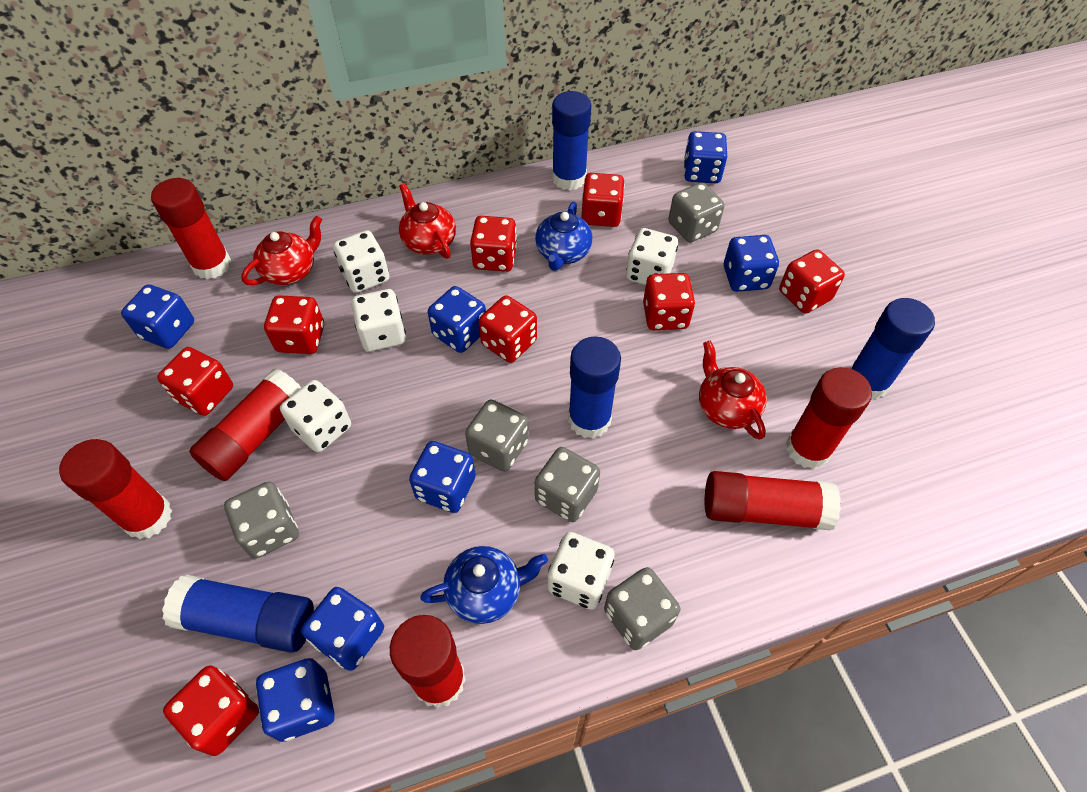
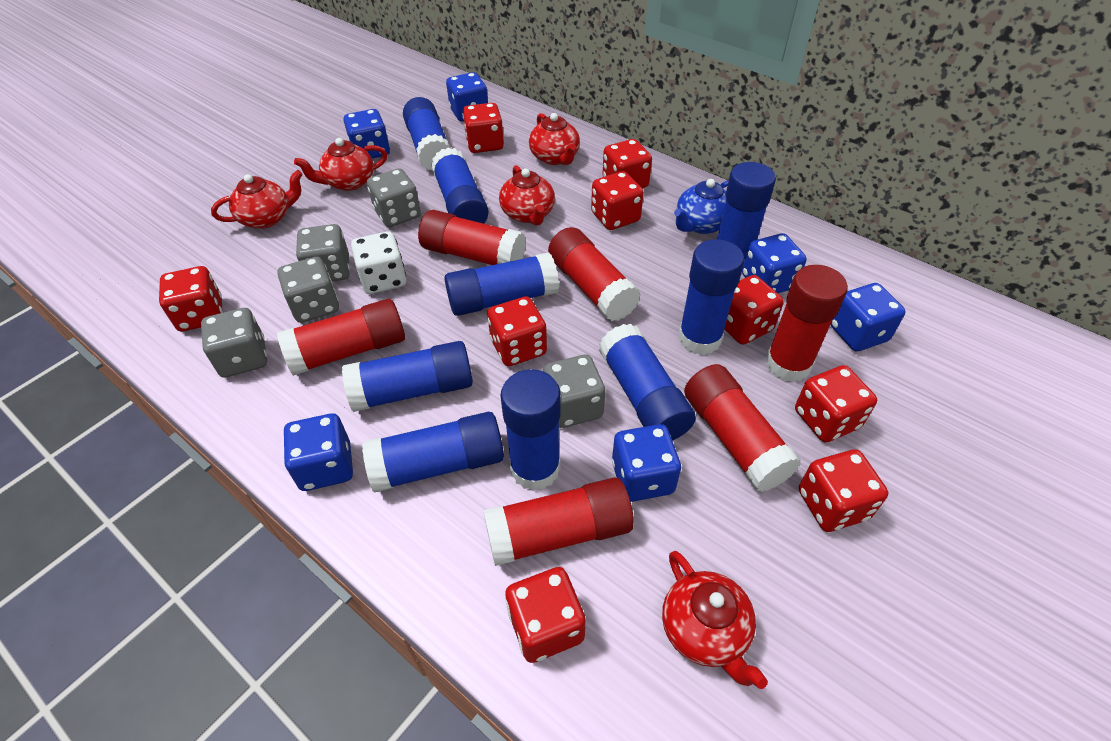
blue dice: 7 -> 6
blue glue stick: 4 -> 9
blue teapot: 2 -> 1
red dice: 8 -> 9
red teapot: 3 -> 5
white dice: 5 -> 1

